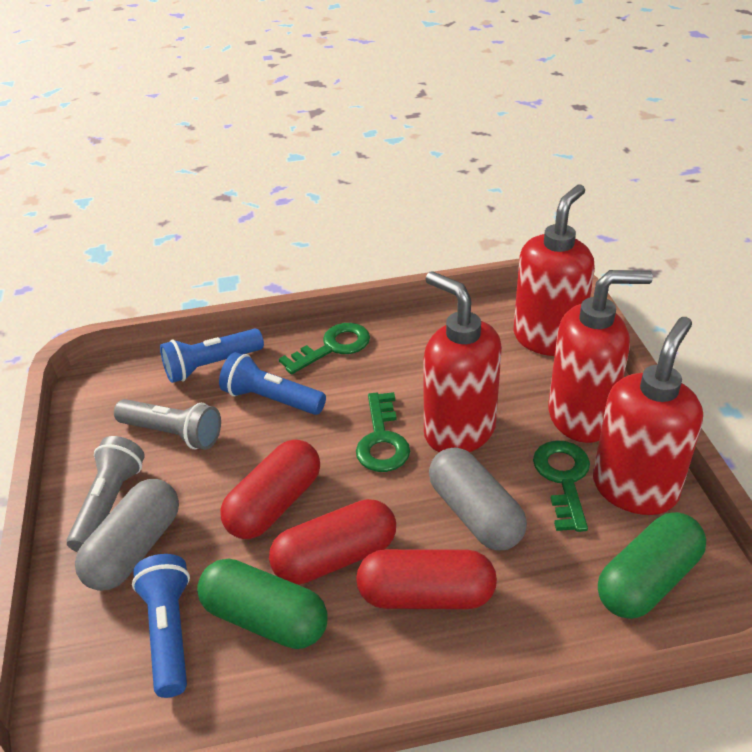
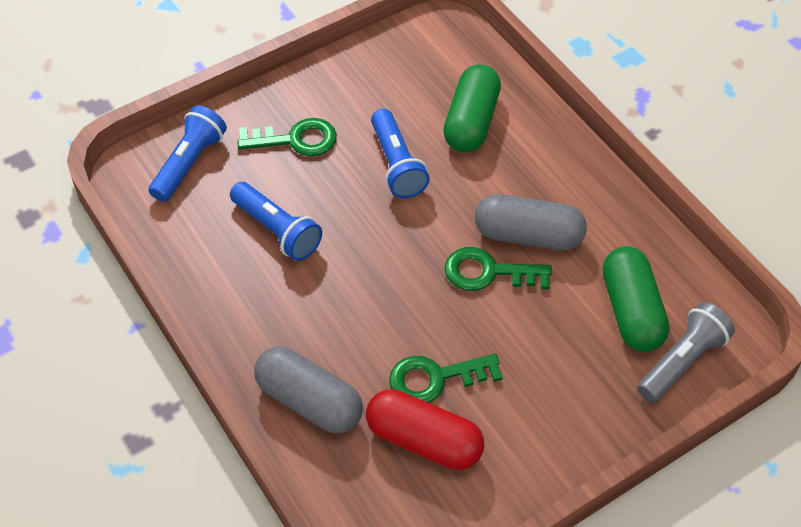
grey flashlight: 2 -> 1
red capsule: 3 -> 1
red soap dispenser: 4 -> 0

